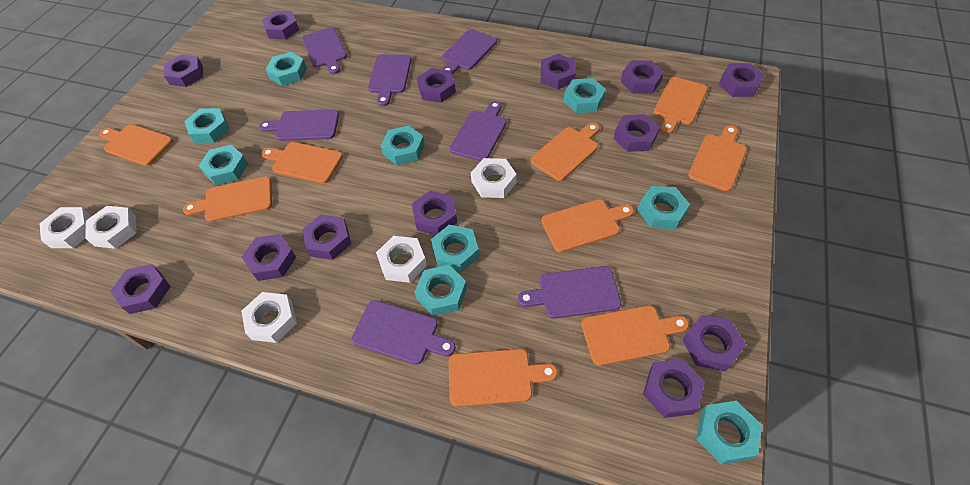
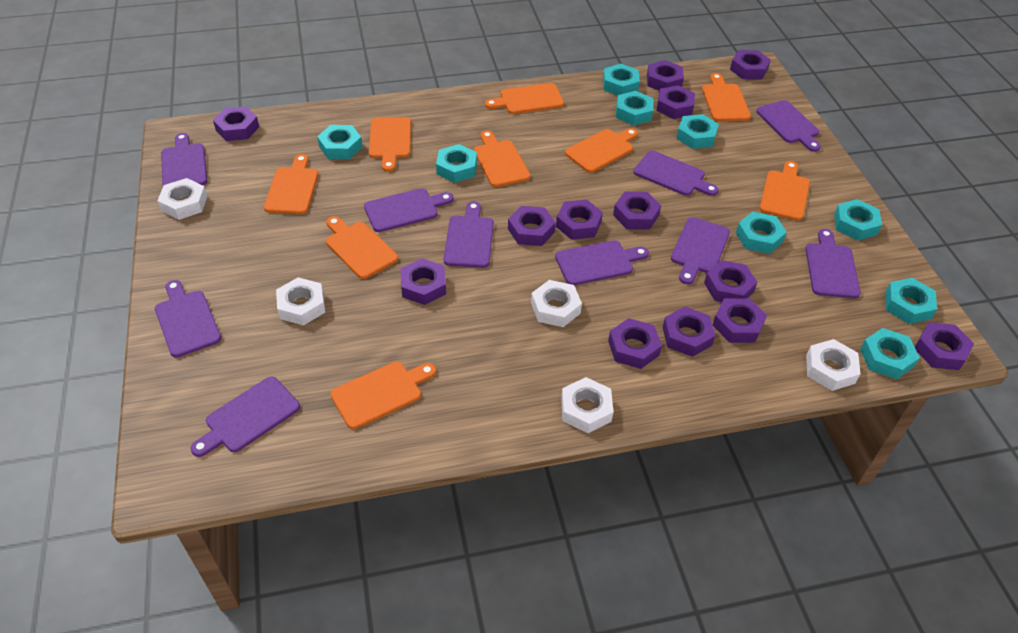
purple cutting board: 7 -> 10

